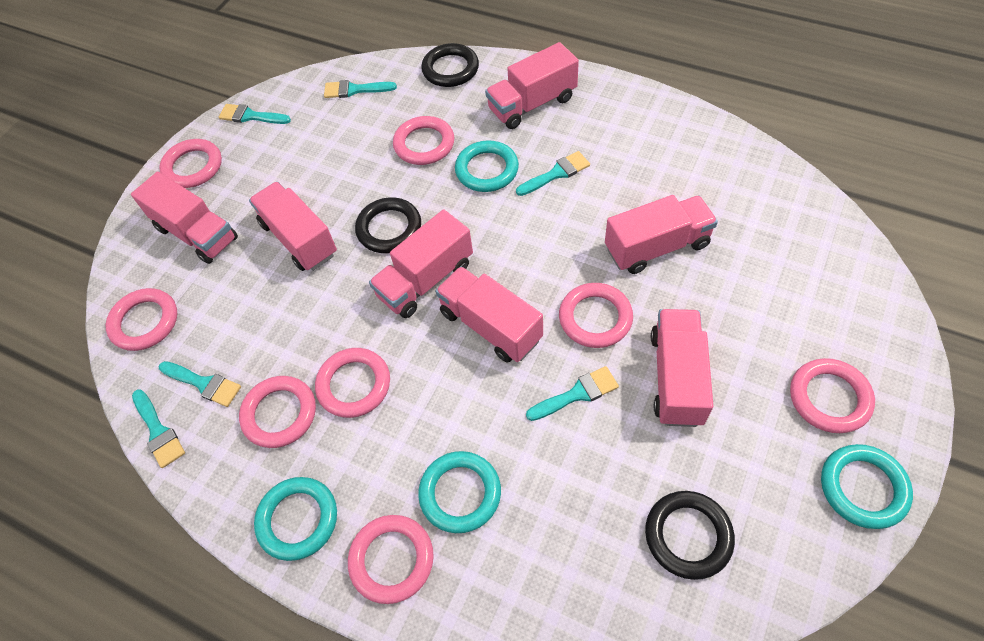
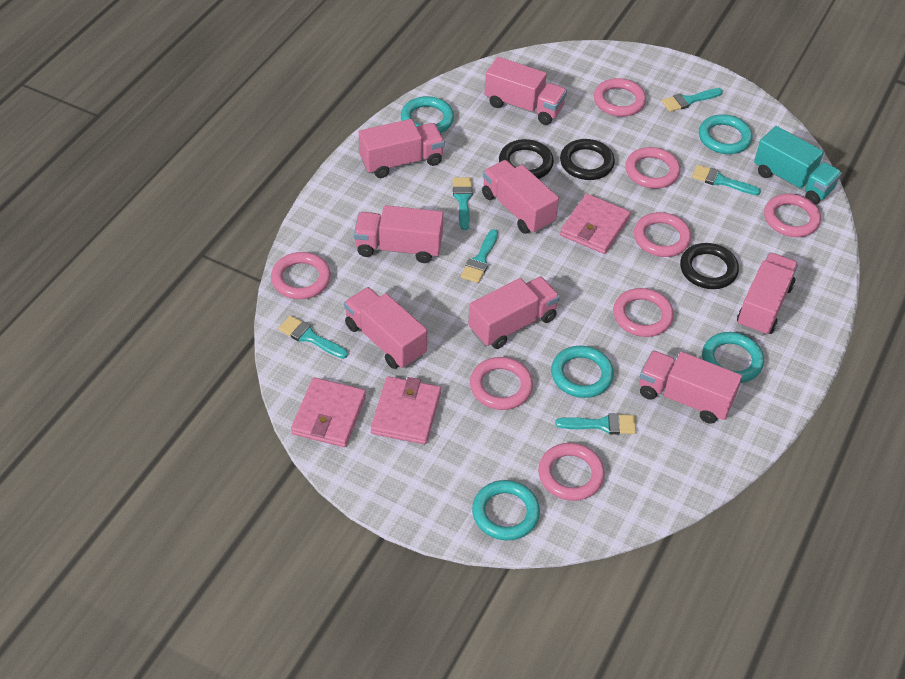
pink truck: 7 -> 8
pink wallet: 0 -> 3
turquoise ring: 4 -> 5
turquoise truck: 0 -> 1

